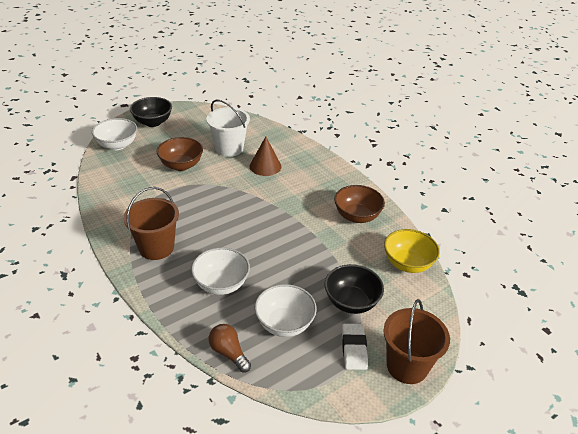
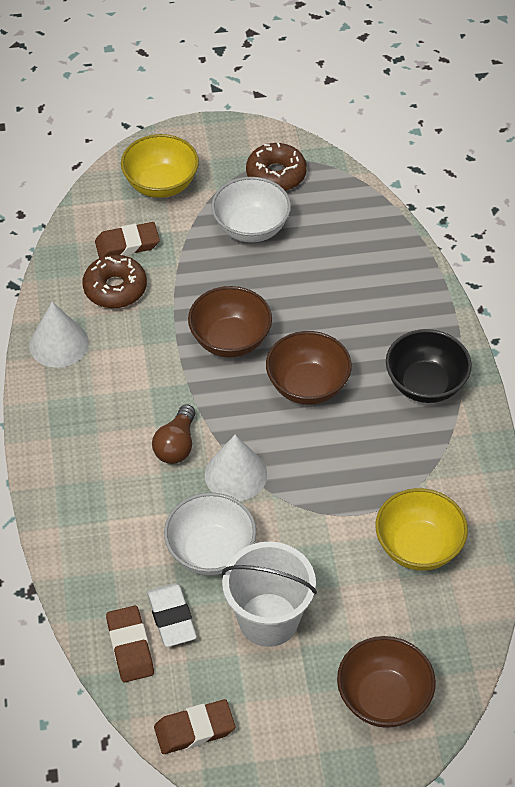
black bowl: 2 -> 1
brown bowl: 2 -> 3
brown bucket: 2 -> 0
brown cone: 1 -> 0
brown donut: 0 -> 2
brown eraser: 0 -> 3
white bowl: 3 -> 2
white cone: 0 -> 2
yellow bowl: 1 -> 2

